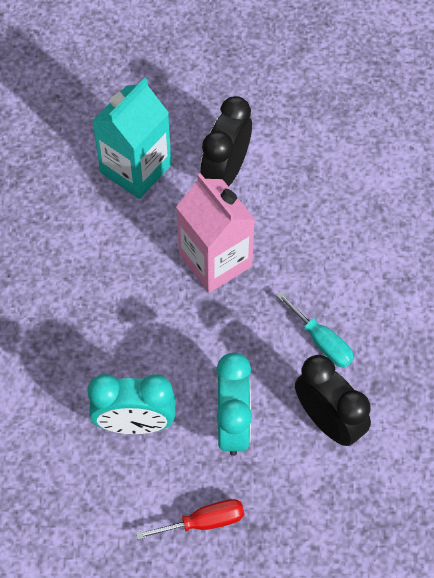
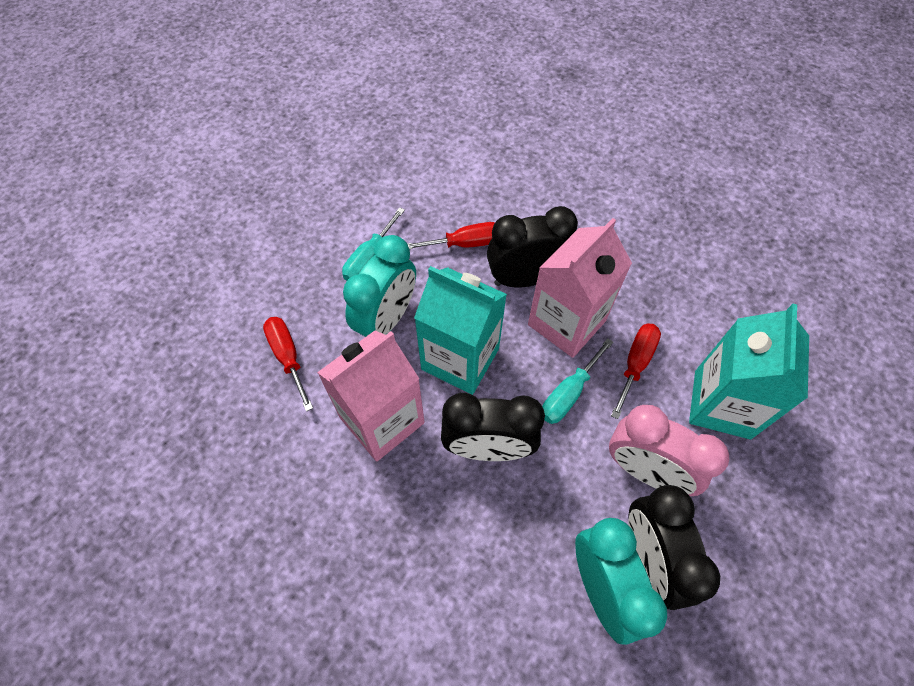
black clock: 2 -> 3
pink carton: 1 -> 2
pink clock: 0 -> 1
red screwdriver: 1 -> 3
turquoise carton: 1 -> 2
turquoise screwdriver: 1 -> 2

